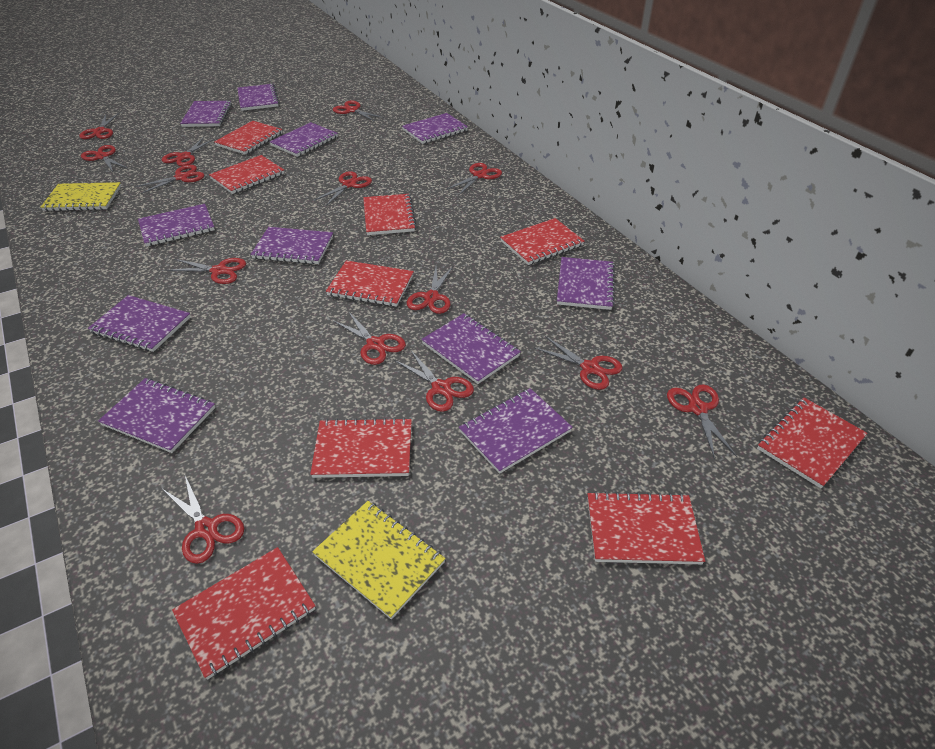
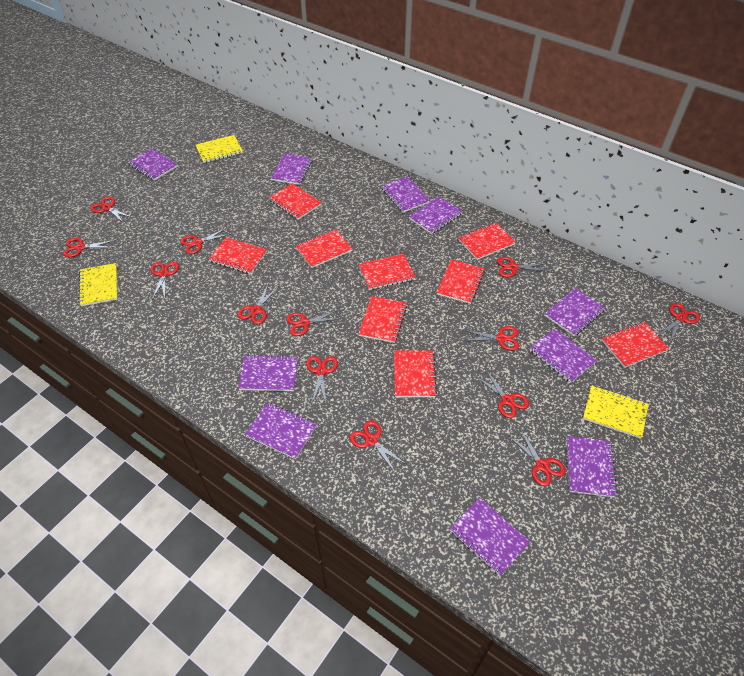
purple notebook: 11 -> 10
red scissors: 14 -> 13
yellow notebook: 2 -> 3

